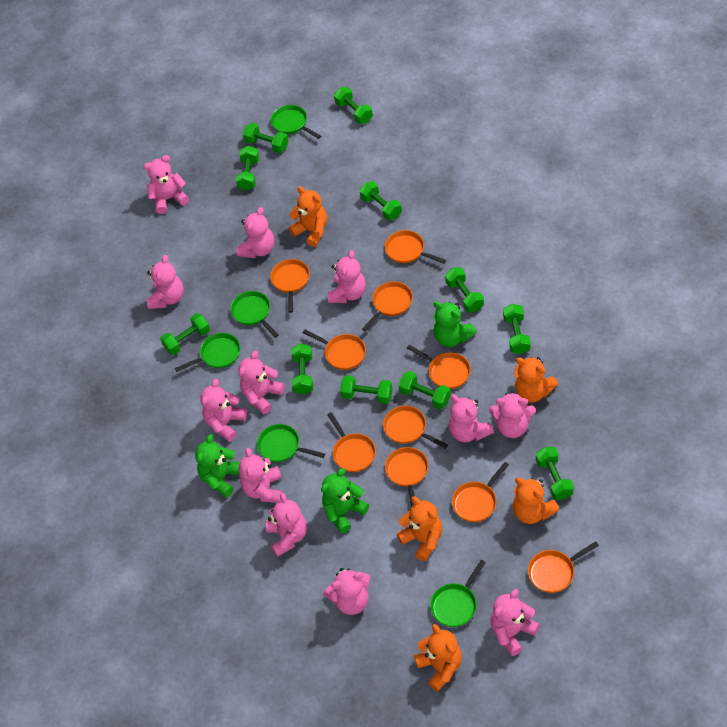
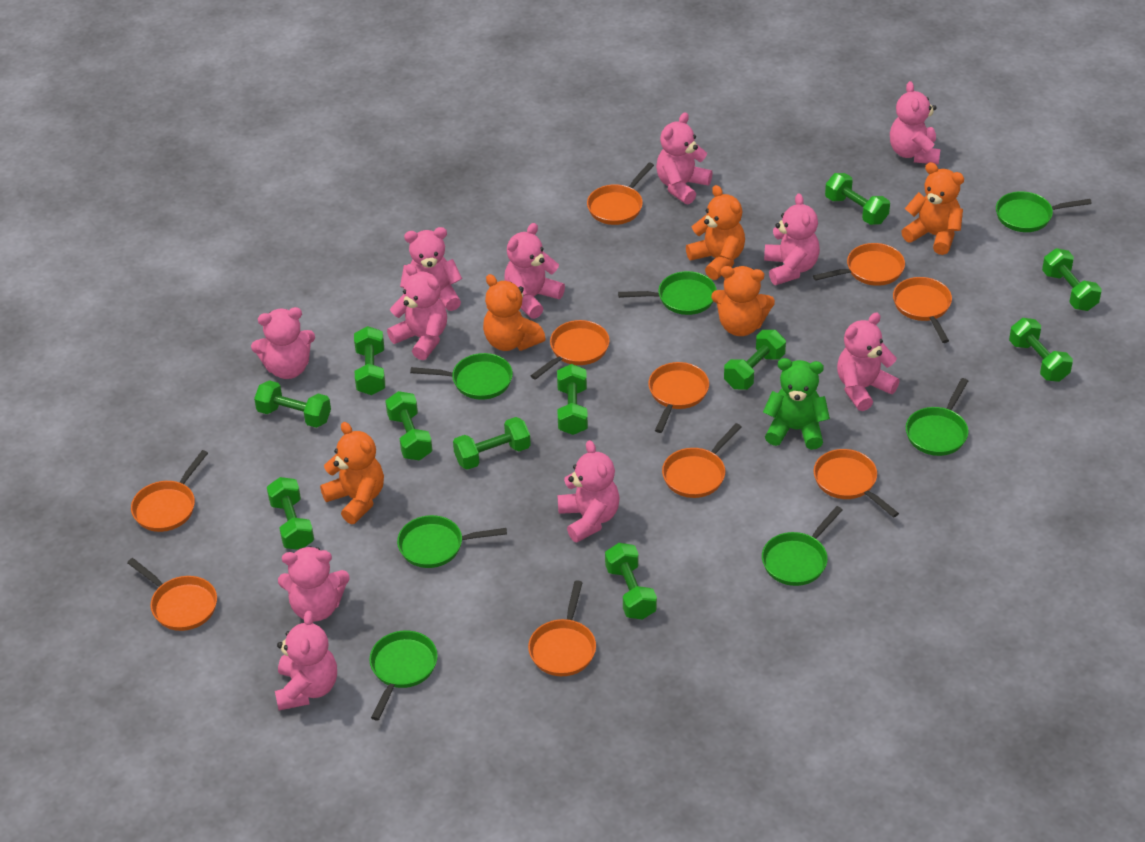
green pan: 5 -> 7
green teddy bear: 3 -> 1
pink teddy bear: 12 -> 11

